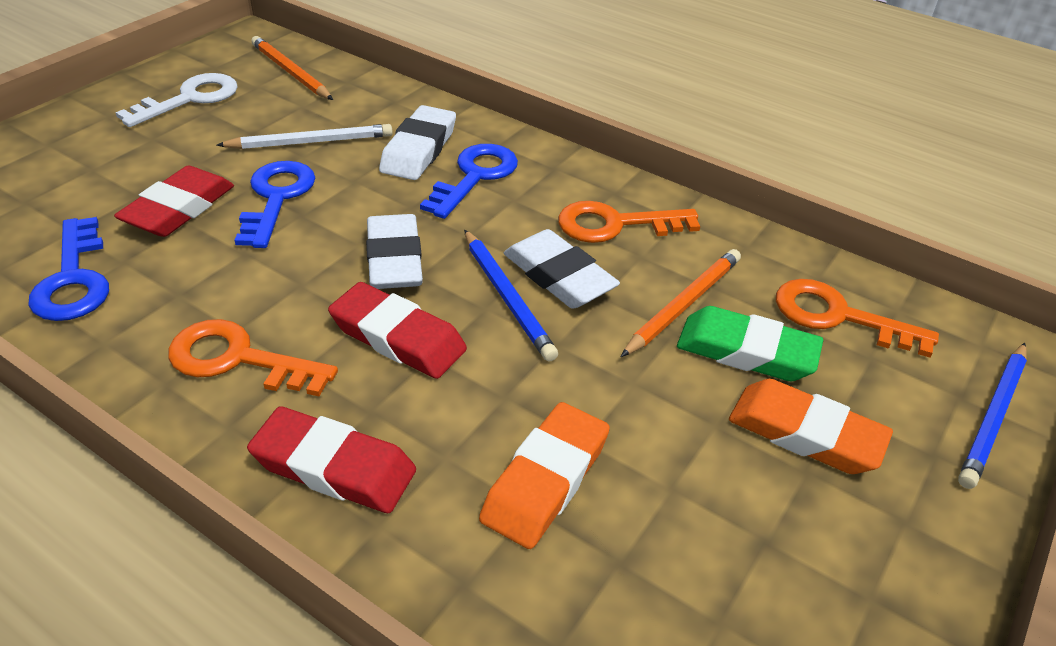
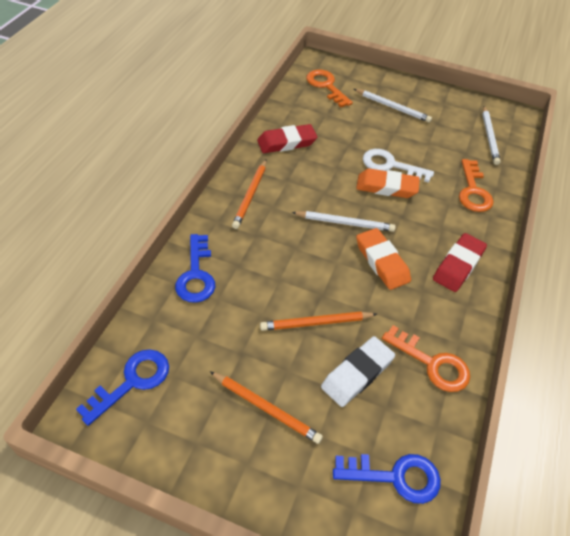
blue pencil: 2 -> 0
green eraser: 1 -> 0
orange pencil: 2 -> 3
red eraser: 3 -> 2
white eraser: 3 -> 1
white pencil: 1 -> 3

